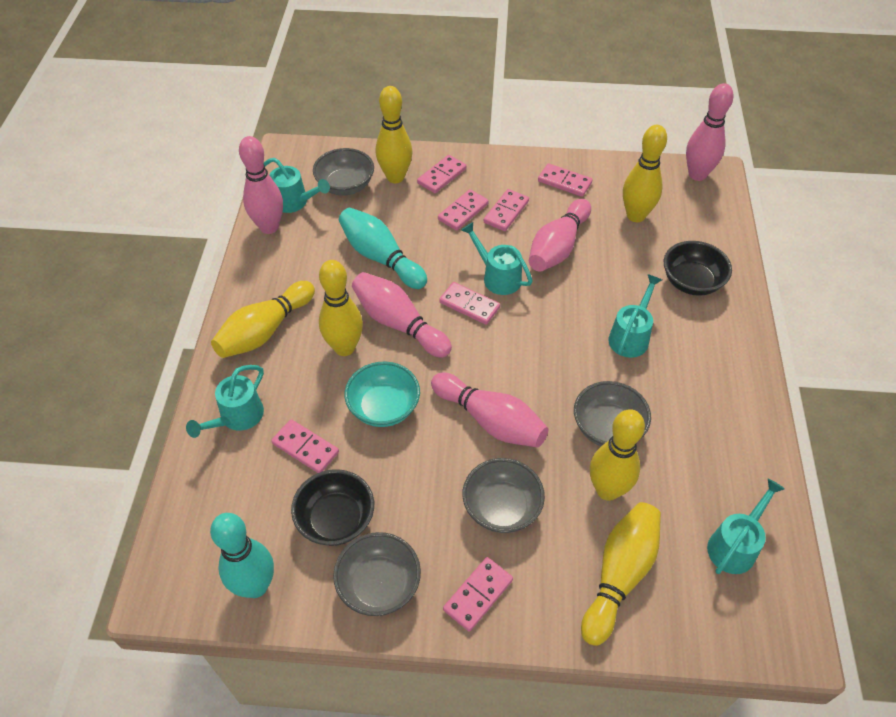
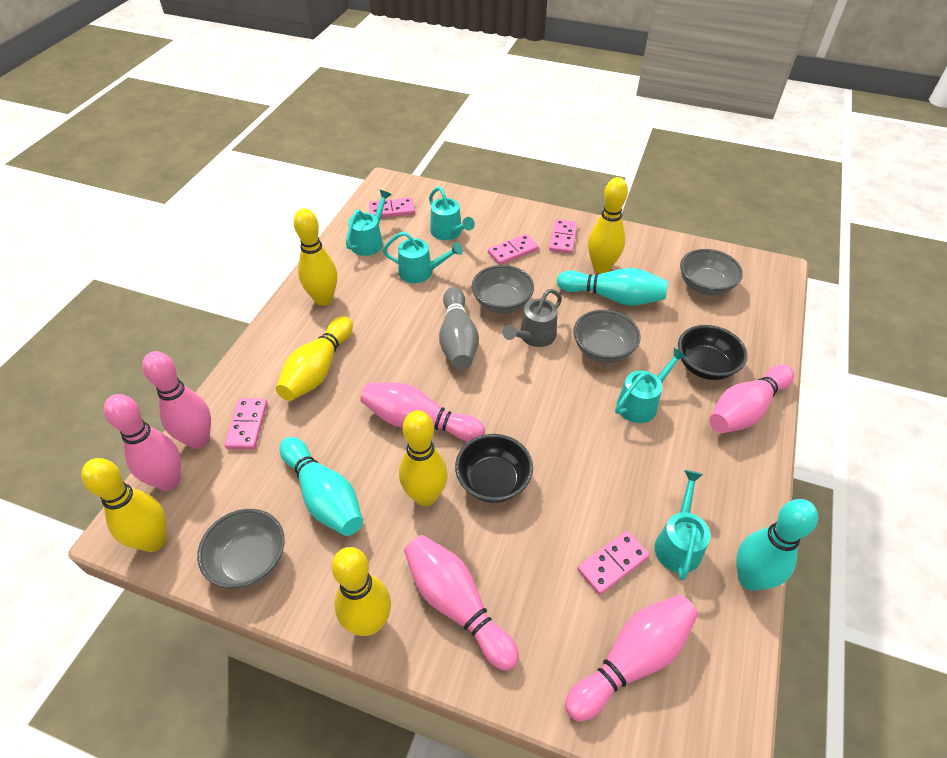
grey bowling pin: 0 -> 1
grey watering can: 0 -> 1
pink bowling pin: 5 -> 6
pink domino: 7 -> 5
turquoise bowl: 1 -> 0
turquoise bowling pin: 2 -> 3

